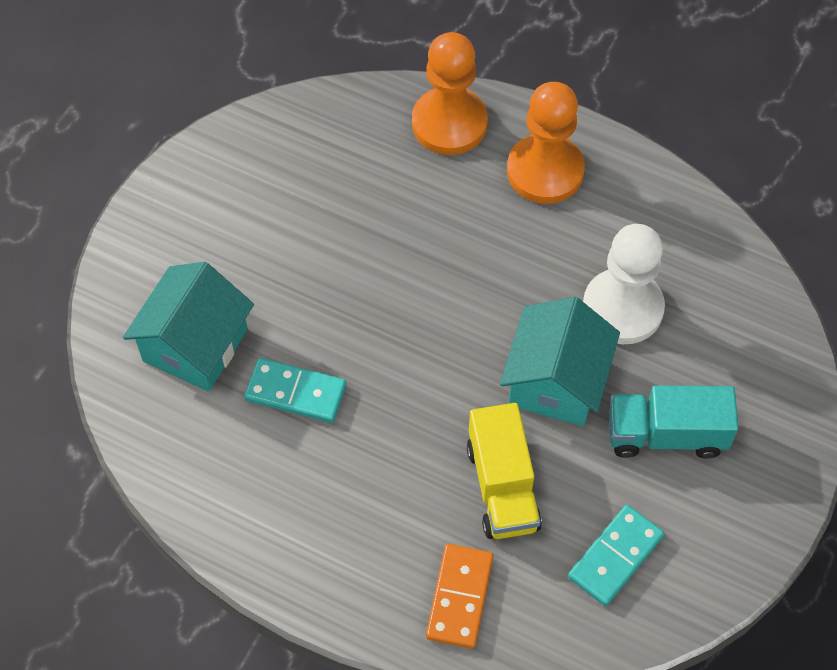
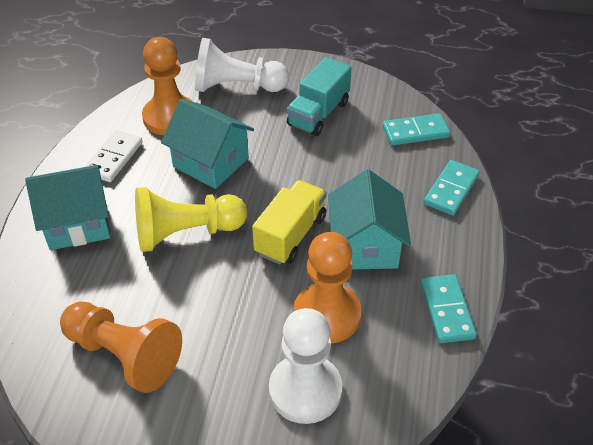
orange domino: 1 -> 0
orange pawn: 2 -> 3
turquoise domino: 2 -> 3
turquoise house: 2 -> 3
white domino: 0 -> 1
white pawn: 1 -> 2
yellow pawn: 0 -> 1

